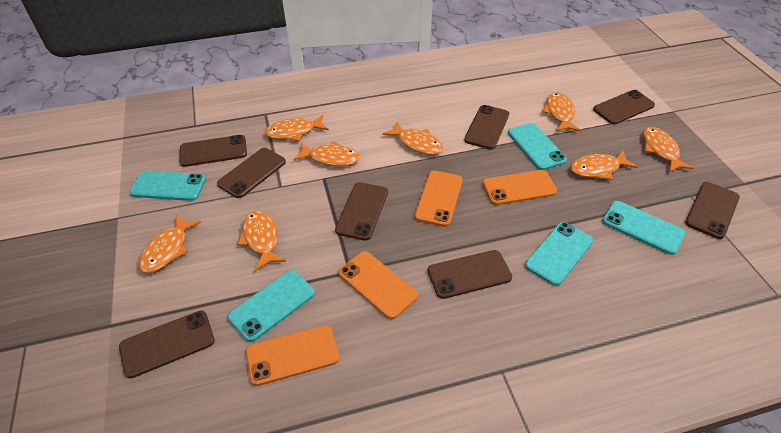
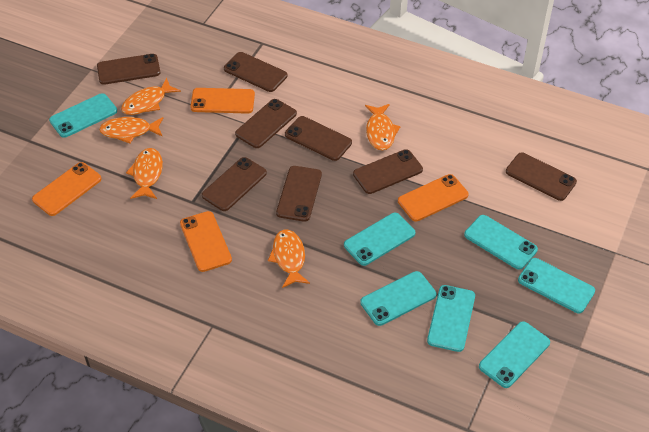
orange fish: 8 -> 5
turquoise phone: 5 -> 7

